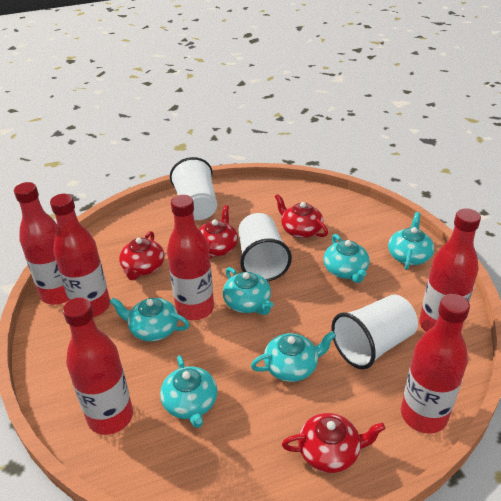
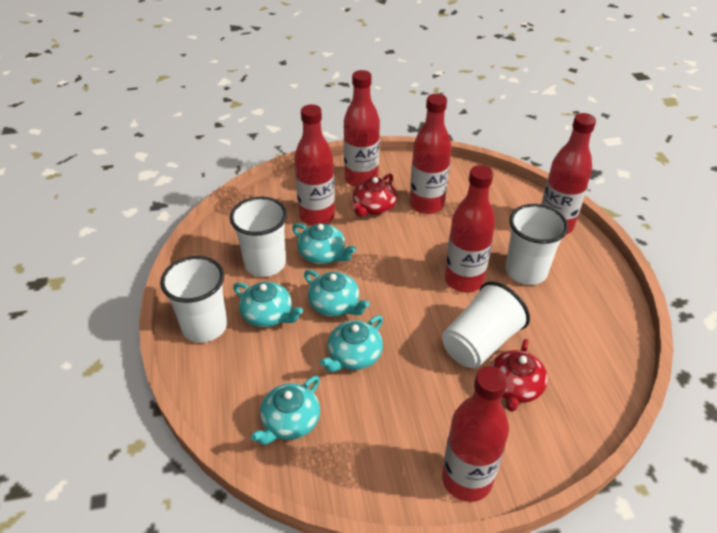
red teapot: 4 -> 2
turquoise teapot: 6 -> 5
white cup: 3 -> 4

